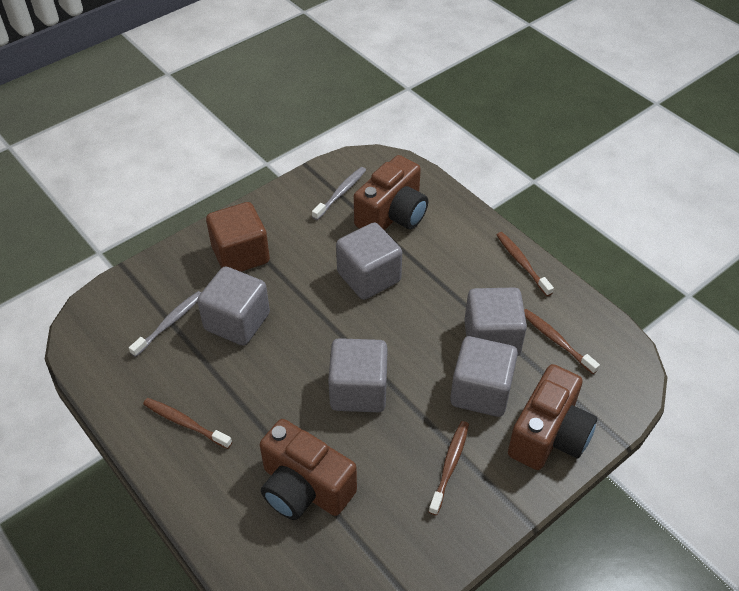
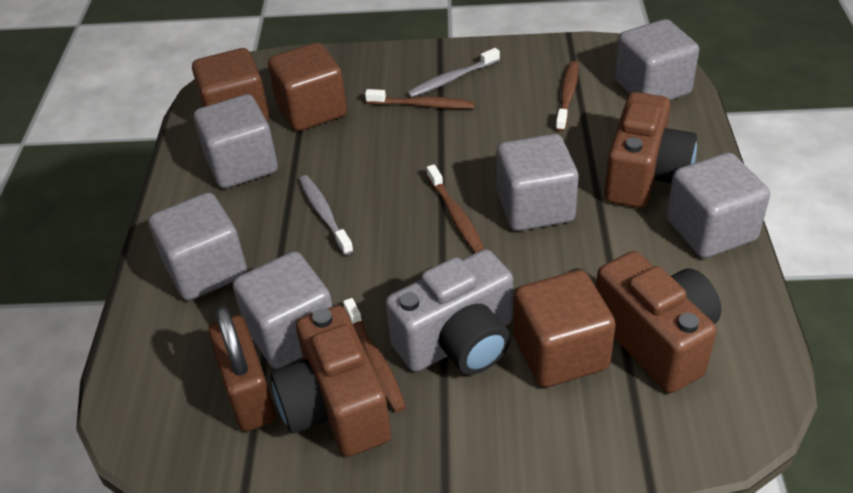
brown cube: 1 -> 3
brown padlock: 0 -> 1
grey camera: 0 -> 1
grey cube: 5 -> 6

